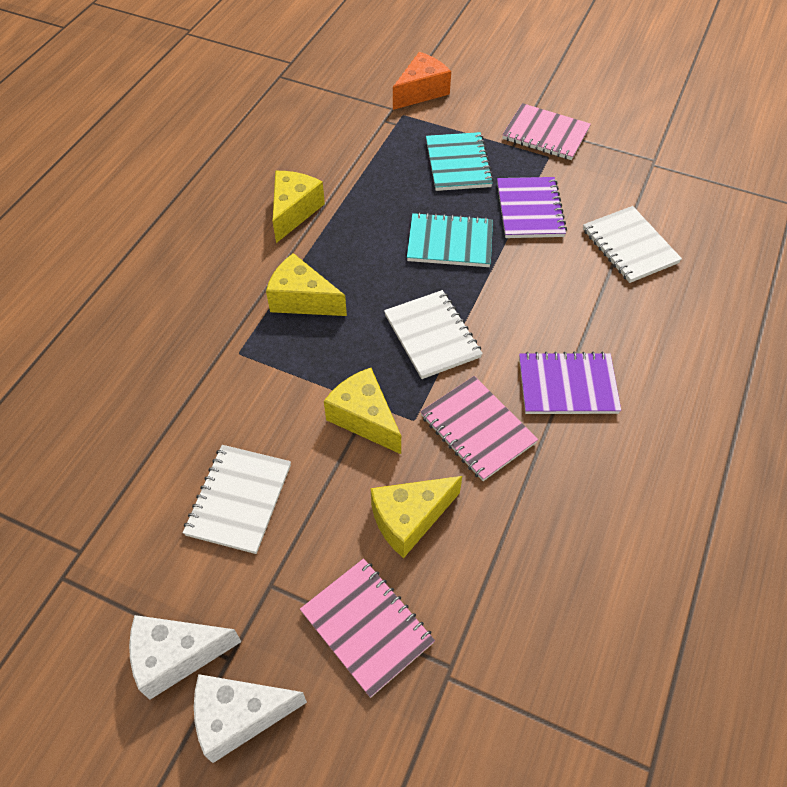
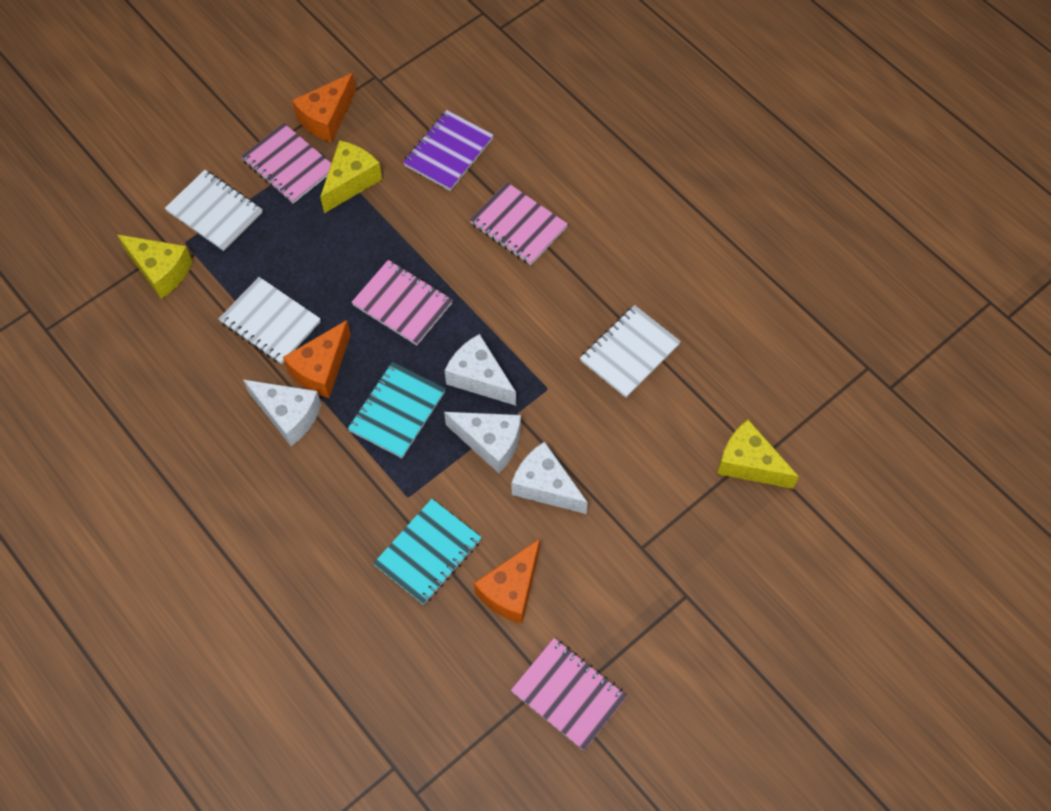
orange cheese: 1 -> 3
pink notebook: 3 -> 4
purple notebook: 2 -> 1
white cheese: 2 -> 4
yellow cheese: 4 -> 3

